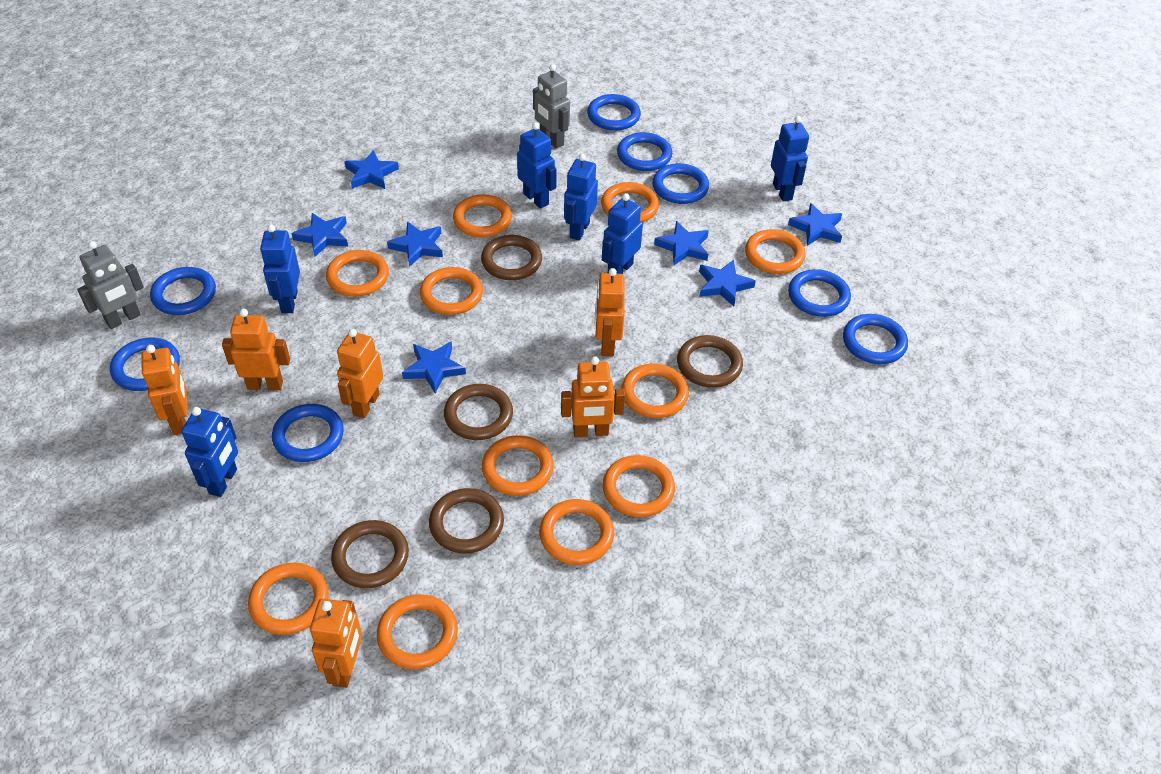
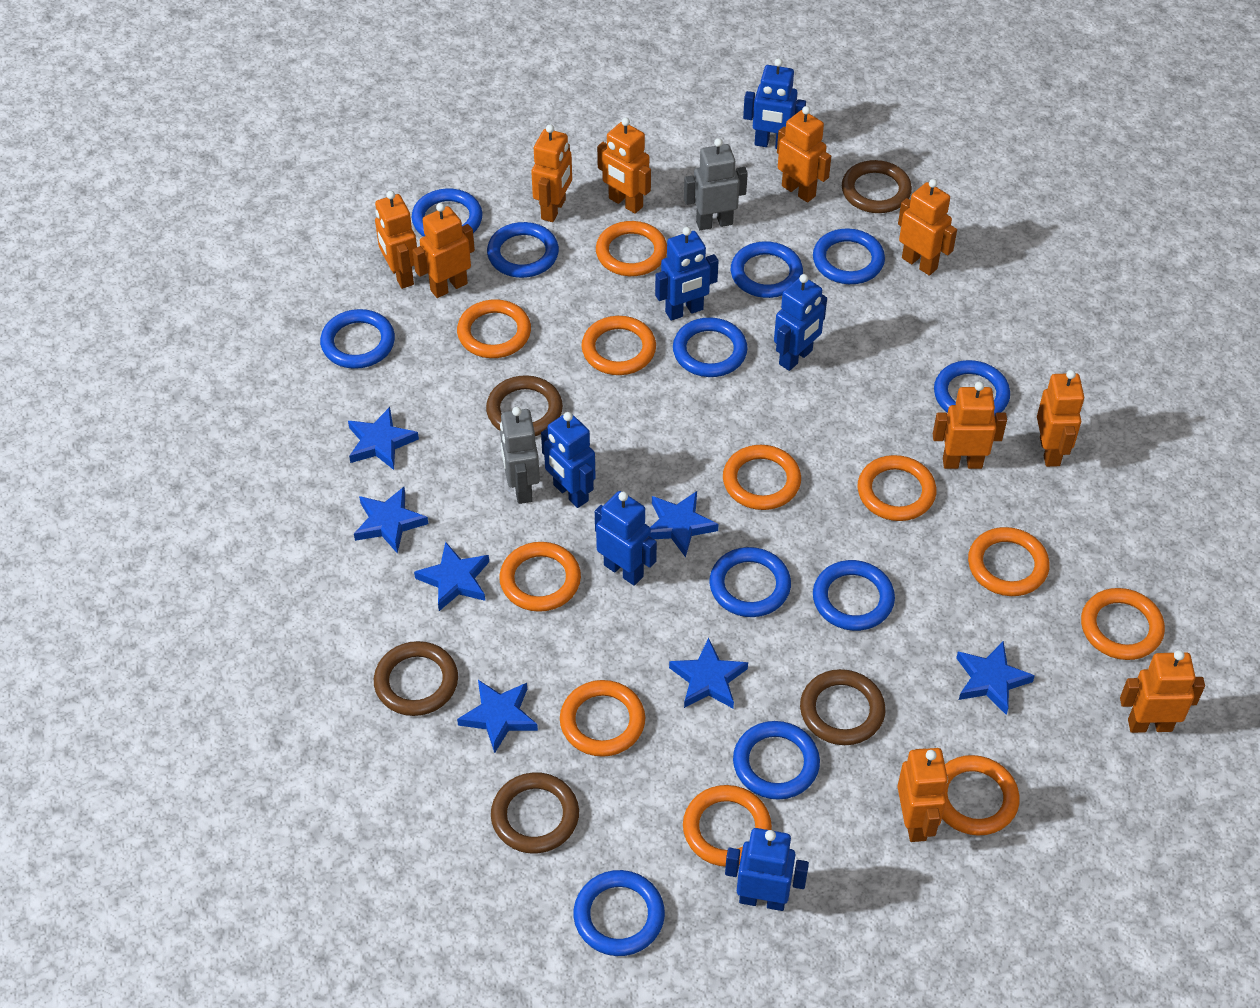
blue ring: 8 -> 11
orange robot: 6 -> 10

